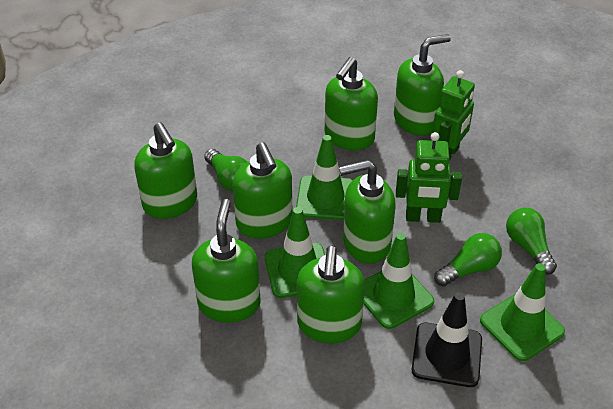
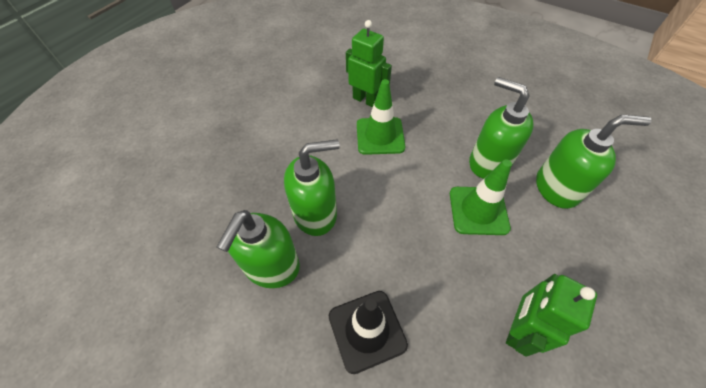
green light bulb: 3 -> 0
green soap dispenser: 7 -> 4
green traffic cone: 4 -> 2

